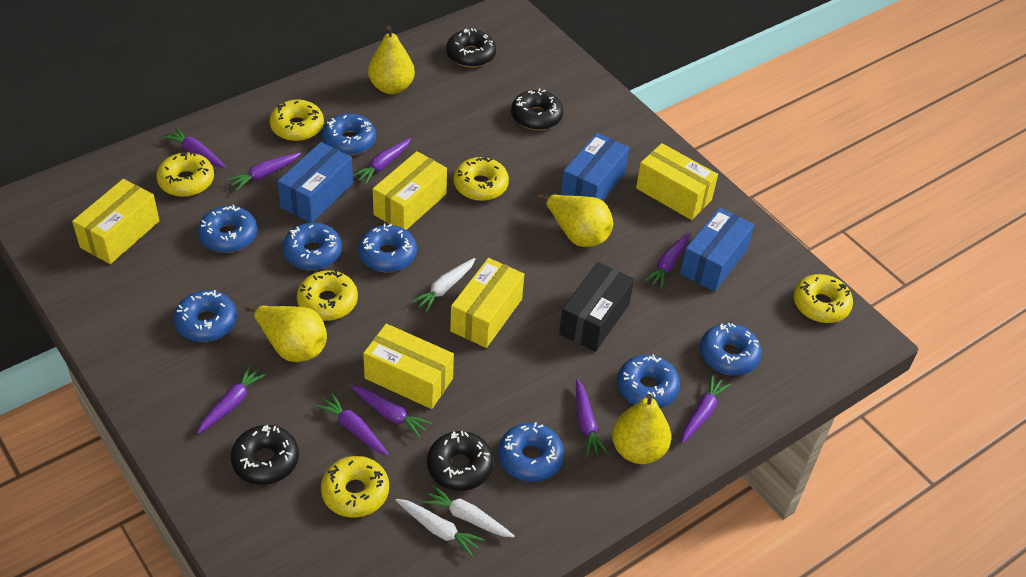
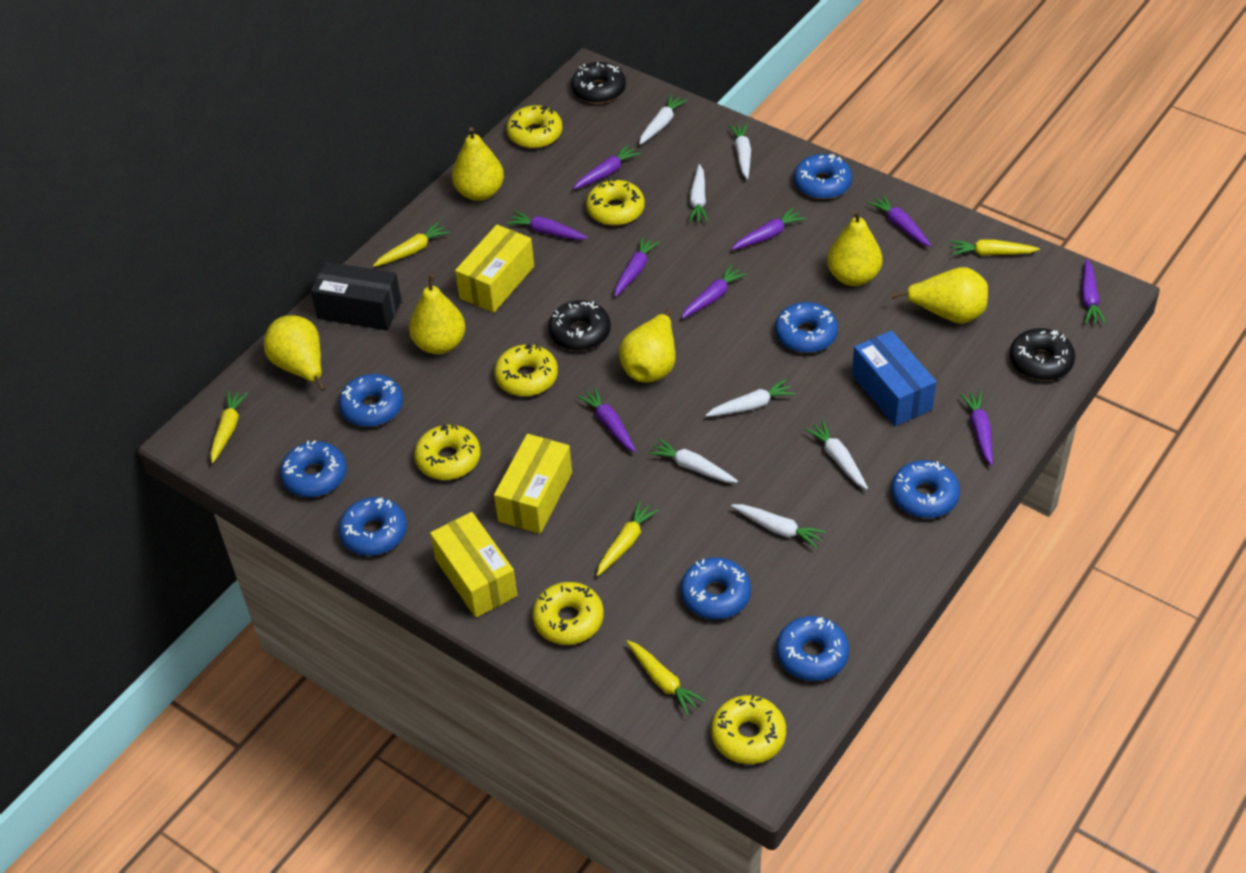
black donut: 4 -> 3
blue box: 3 -> 1
white carrot: 3 -> 7
yellow box: 5 -> 3
yellow carrot: 0 -> 5
yellow pear: 4 -> 6

